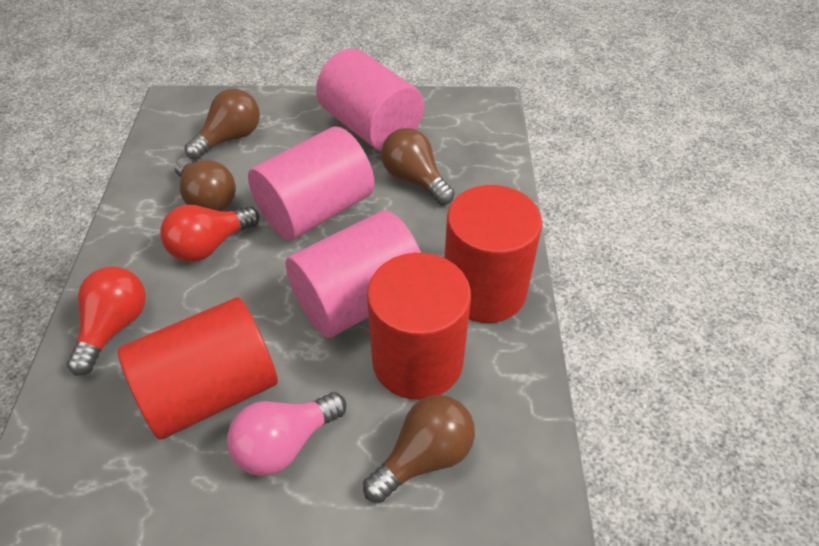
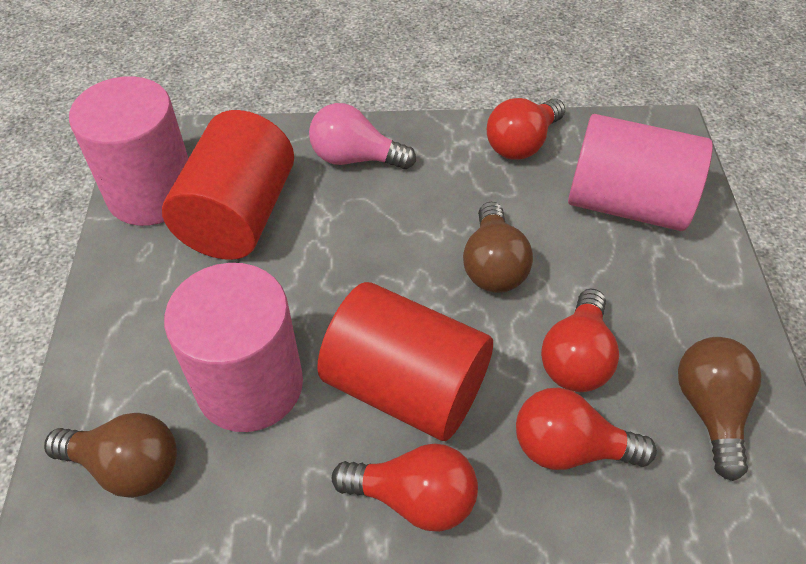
brown light bulb: 4 -> 3
red cylinder: 3 -> 2
red light bulb: 2 -> 4

